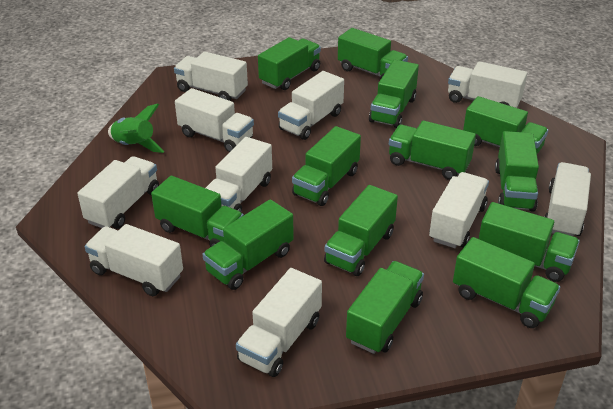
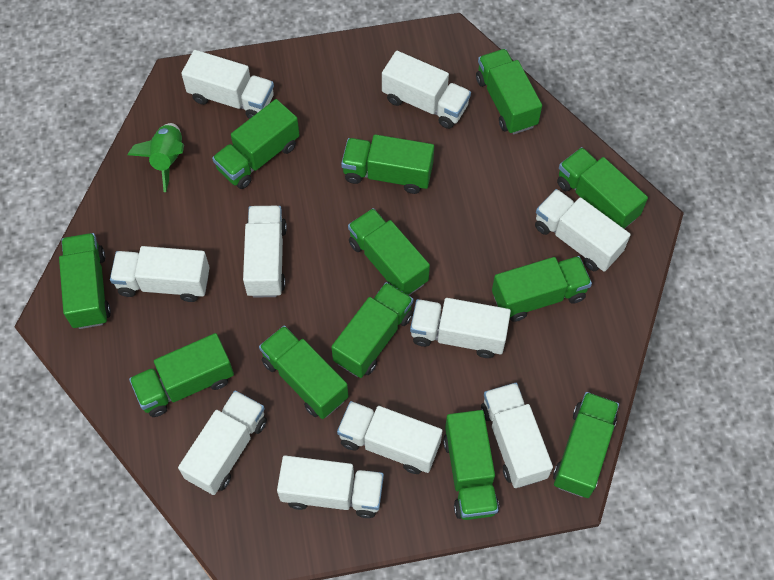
green truck: 13 -> 12

